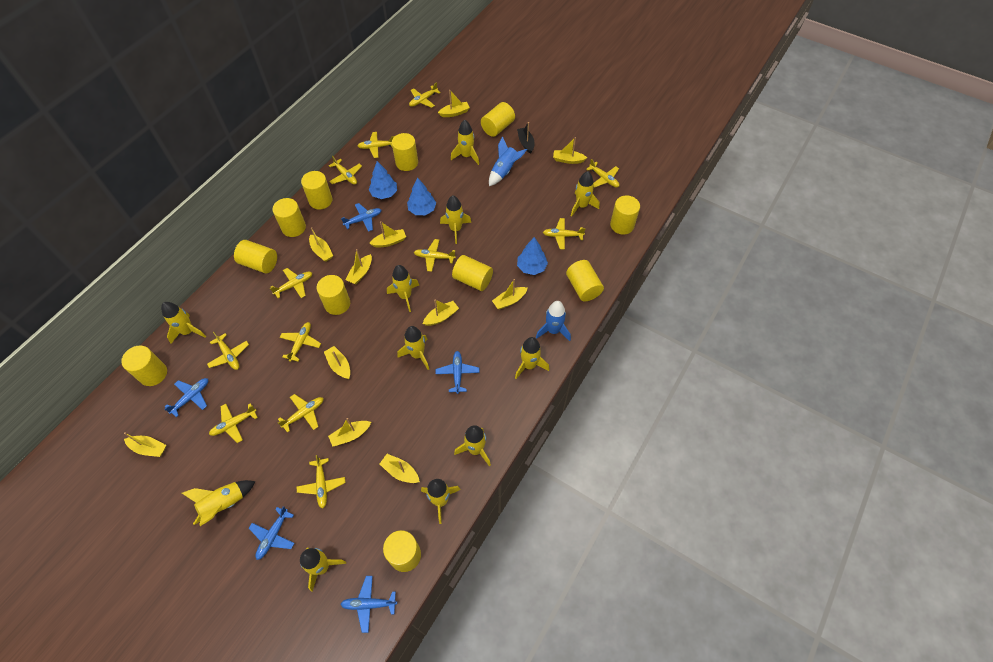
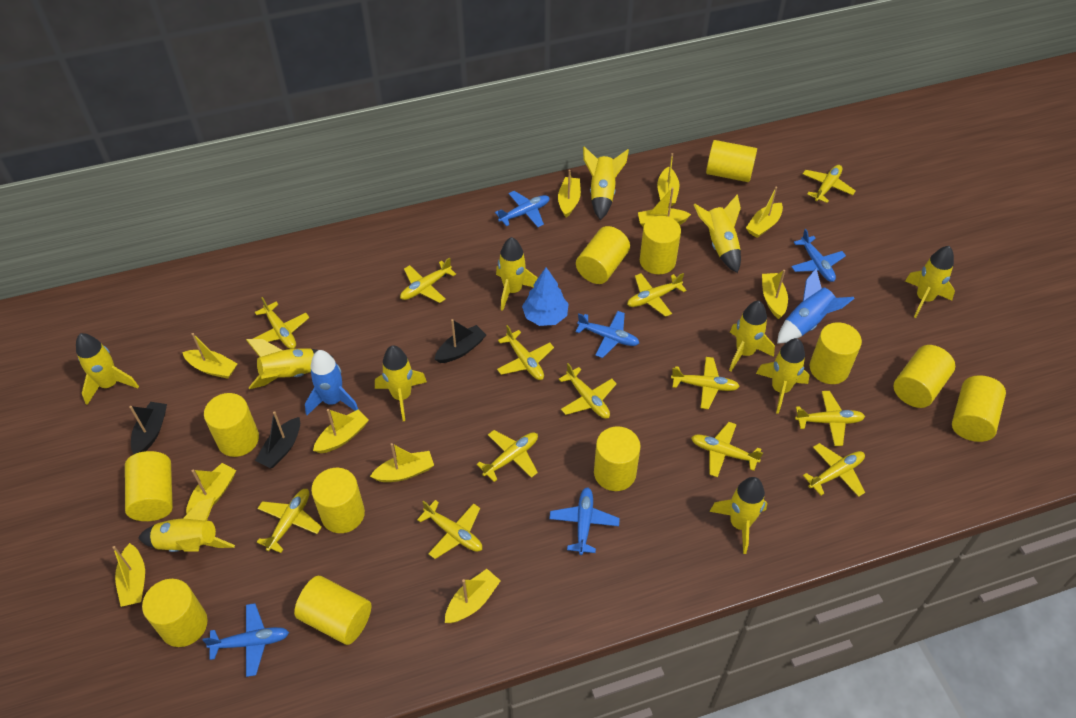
black boat: 1 -> 3
blue tree: 3 -> 1
yellow cylinder: 11 -> 12
yellow plane: 12 -> 13

